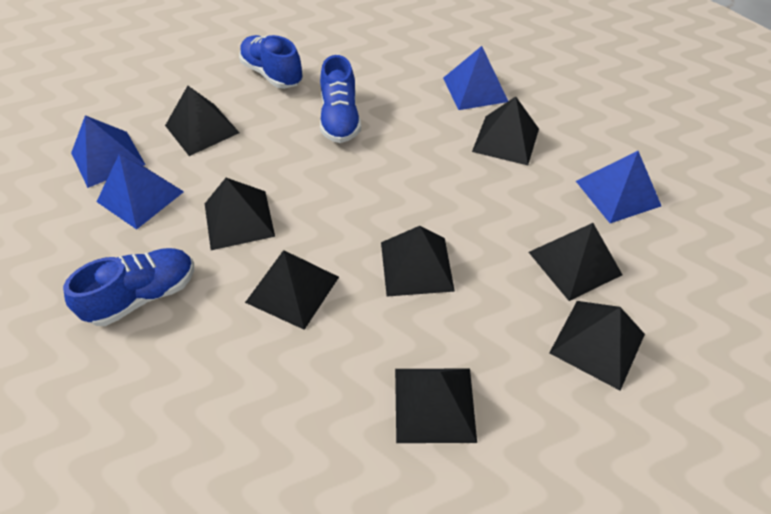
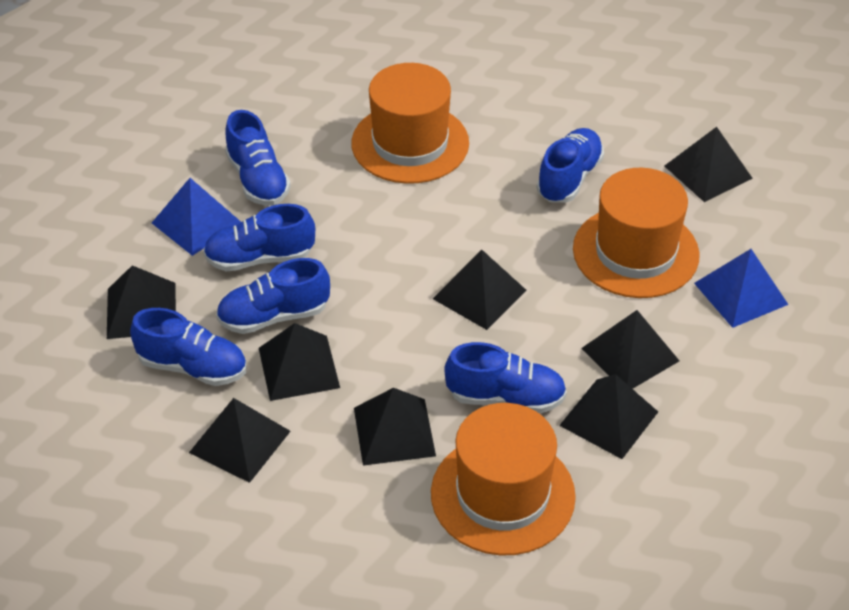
blue pyramid: 4 -> 2
blue shoe: 3 -> 6
orange hat: 0 -> 3

